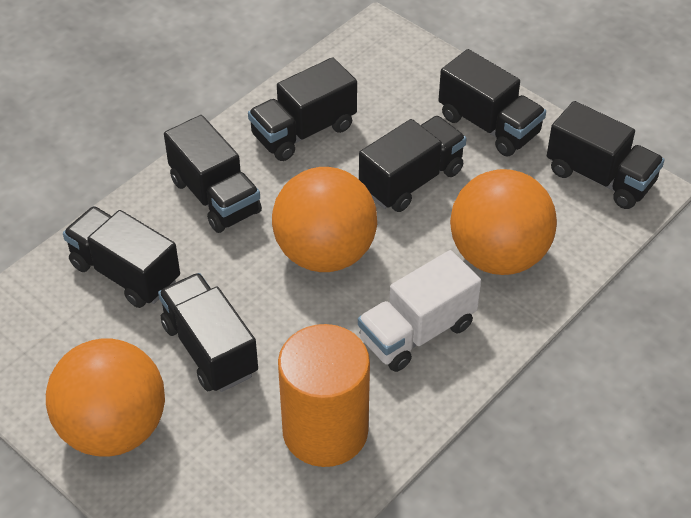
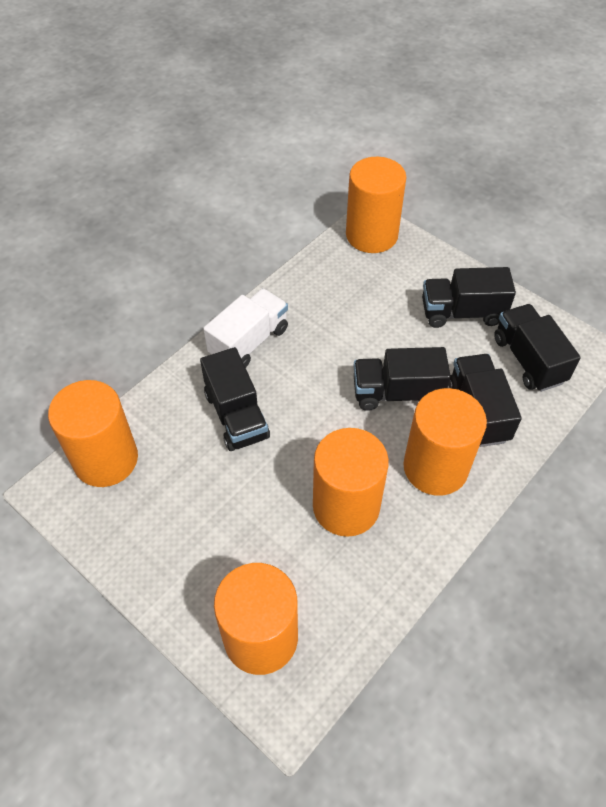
black truck: 7 -> 5
orange ball: 3 -> 0
orange cylinder: 1 -> 5

